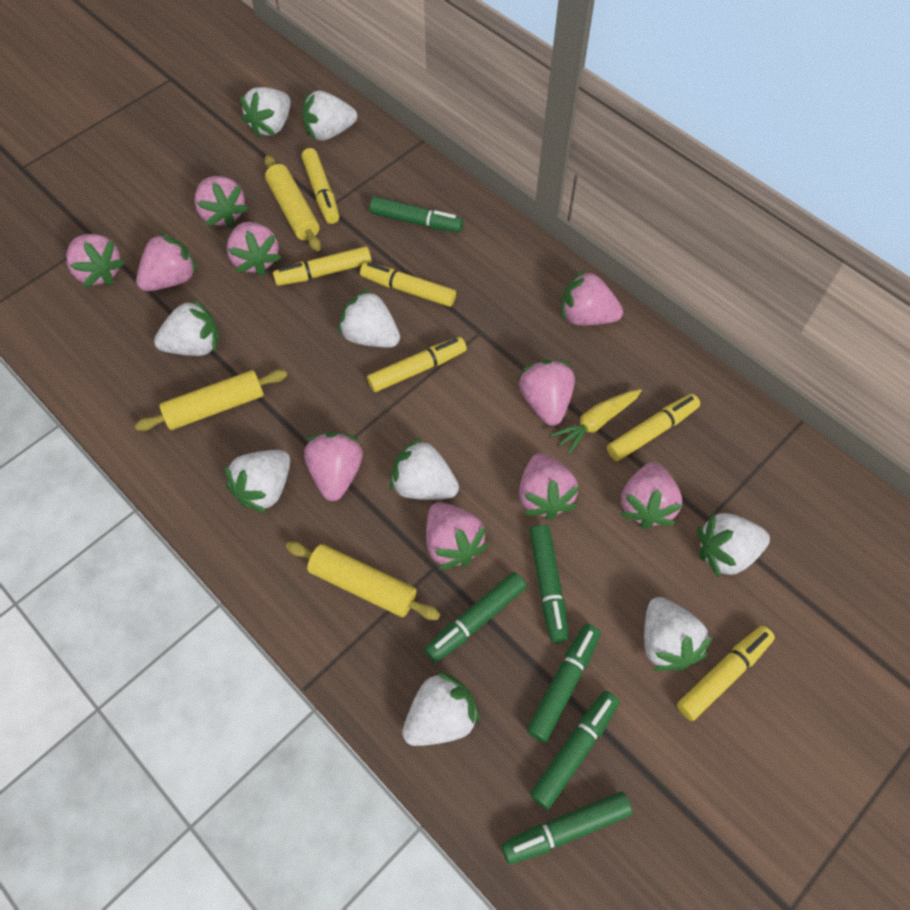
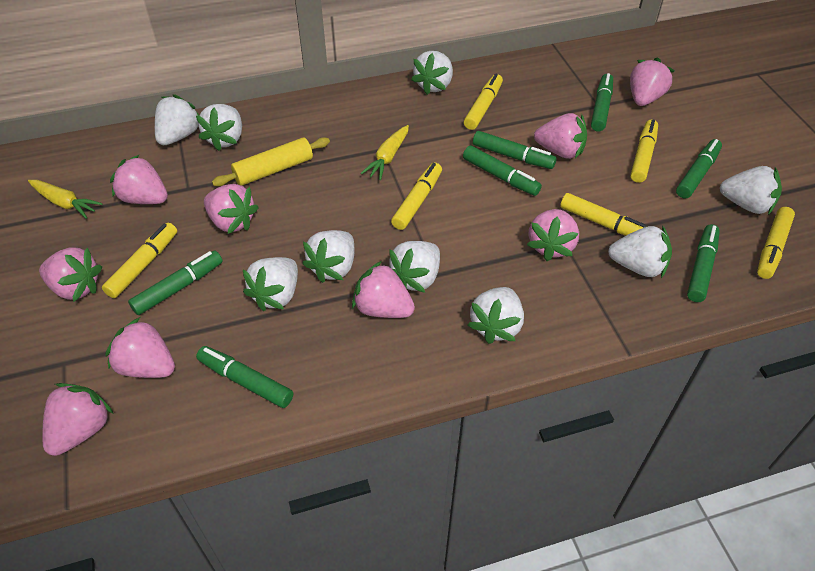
green marker: 6 -> 7
pink strawberry: 10 -> 9
yellow carrot: 1 -> 2
yellow rolling pin: 3 -> 1

